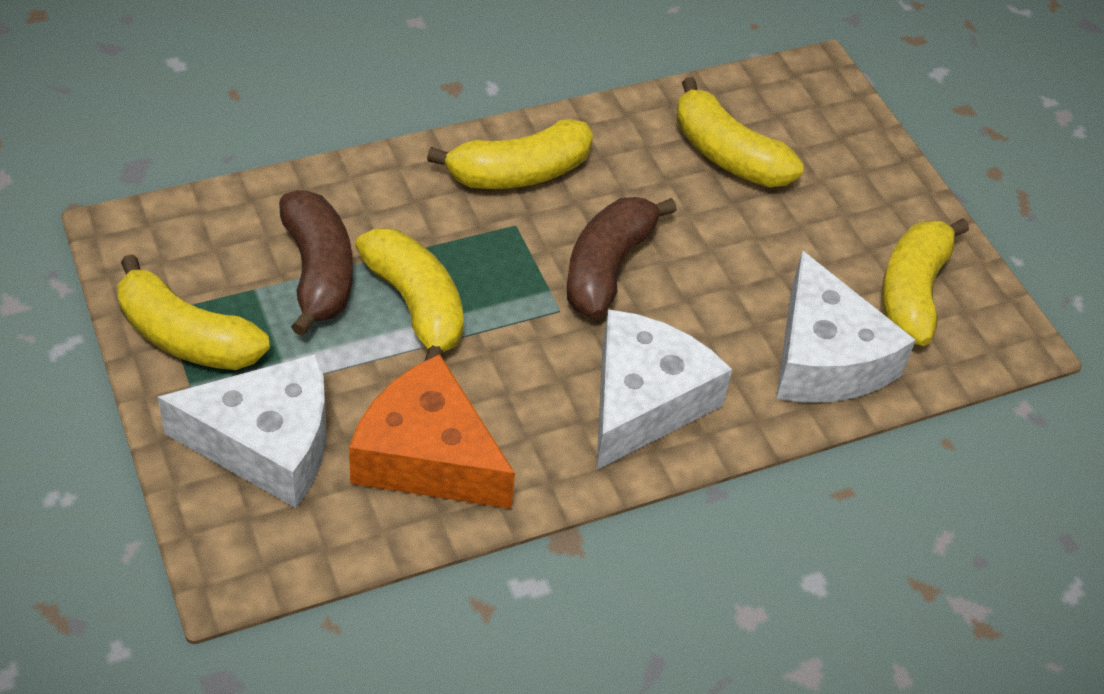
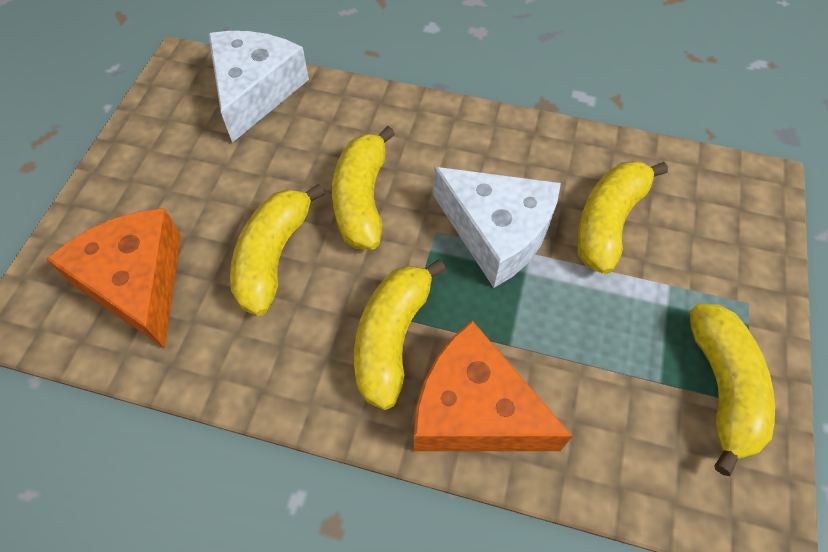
brown banana: 2 -> 0
orange cheese: 1 -> 2
white cheese: 3 -> 2

